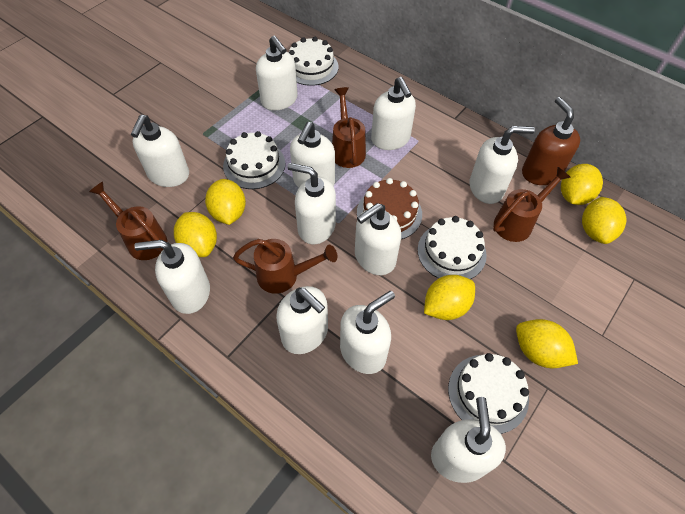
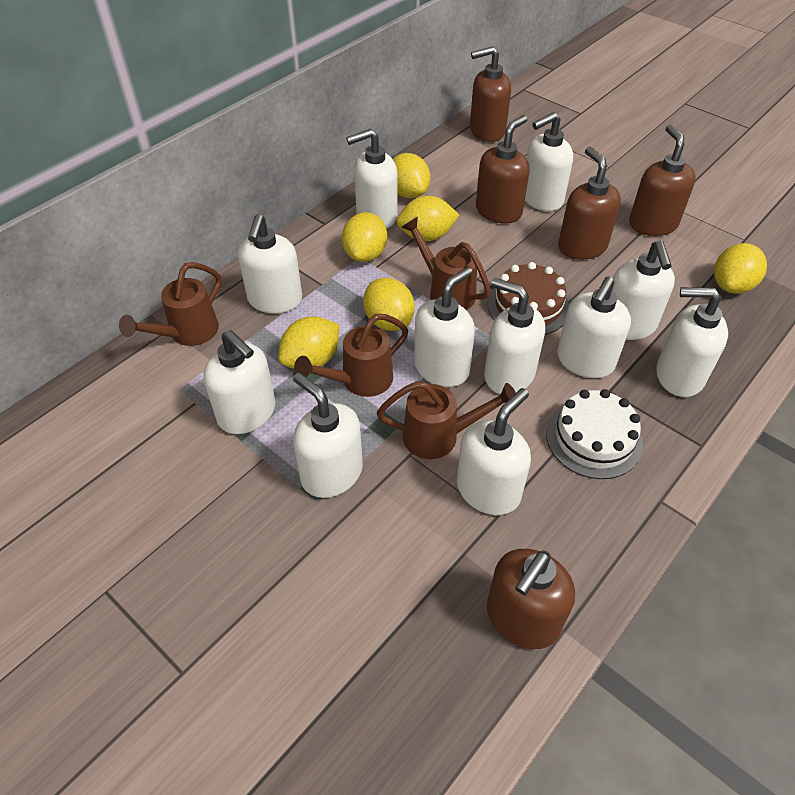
brown soap dispenser: 1 -> 5
white cake: 4 -> 1

